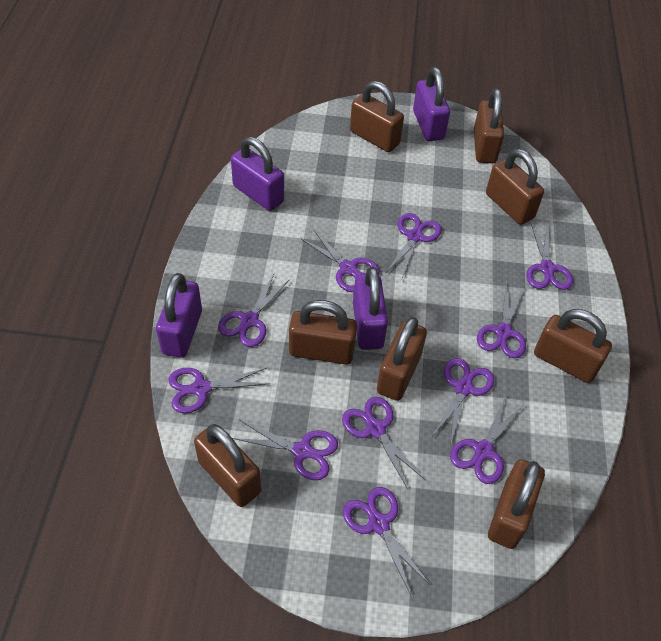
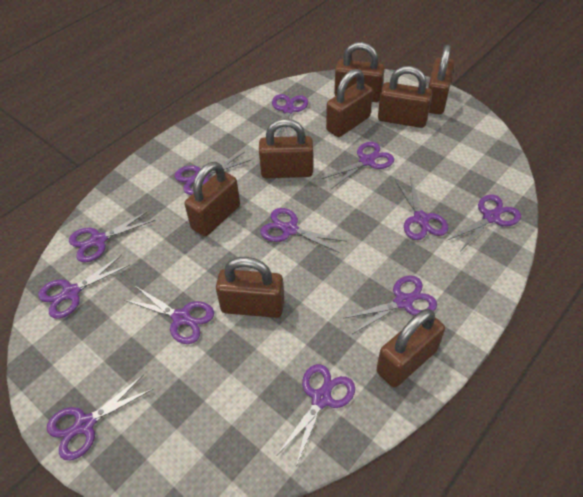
purple padlock: 4 -> 0
purple scissors: 11 -> 12

